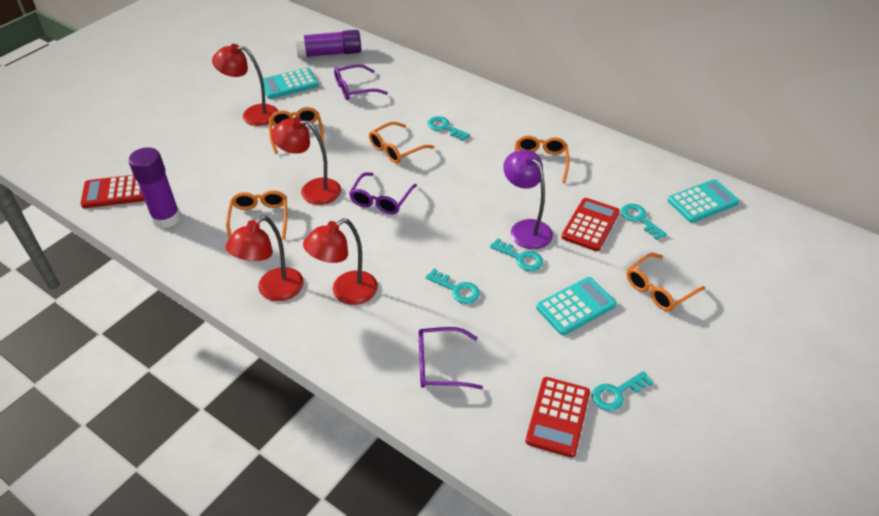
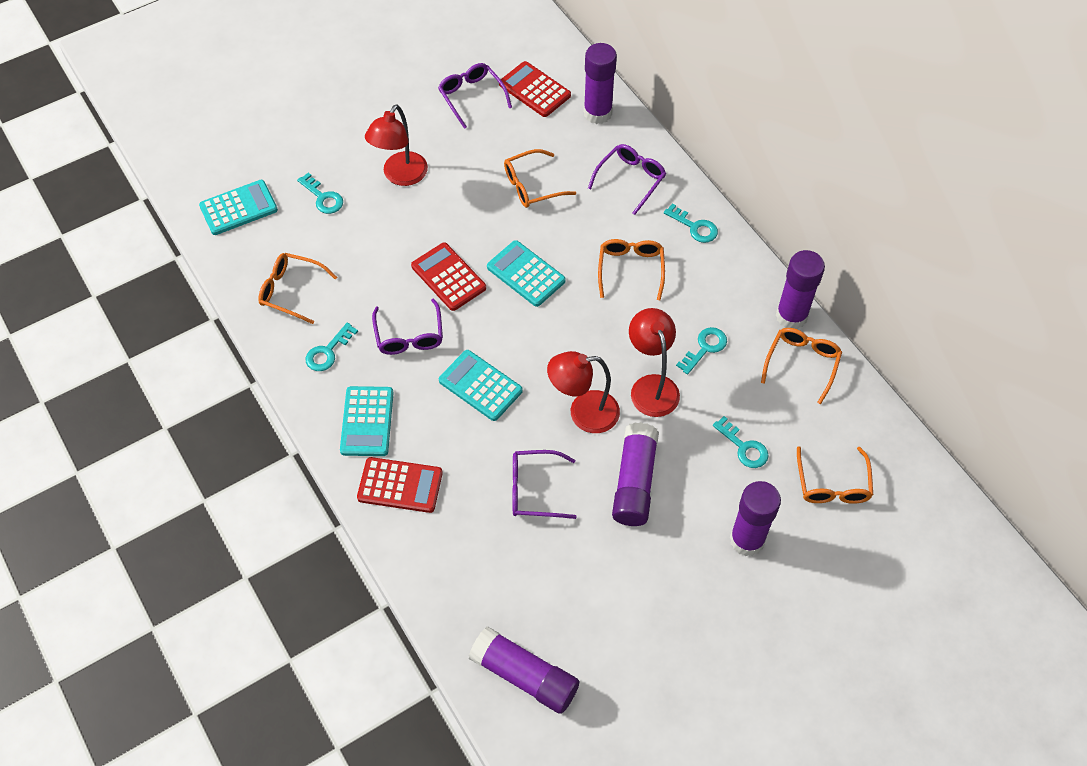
purple glasses: 3 -> 4
purple glue stick: 2 -> 5
purple lamp: 1 -> 0
red lamp: 4 -> 3
turquoise calculator: 3 -> 4

